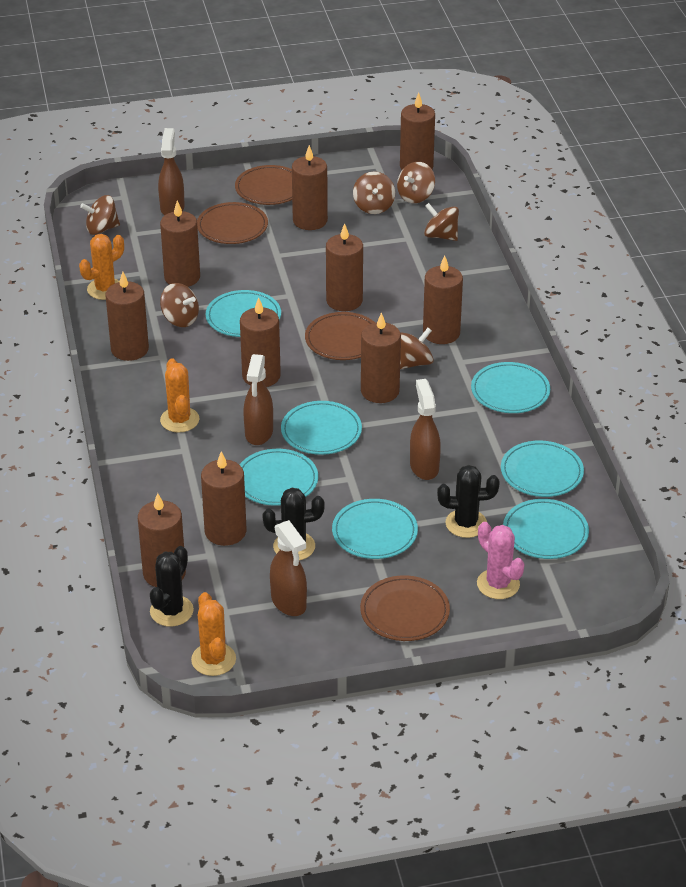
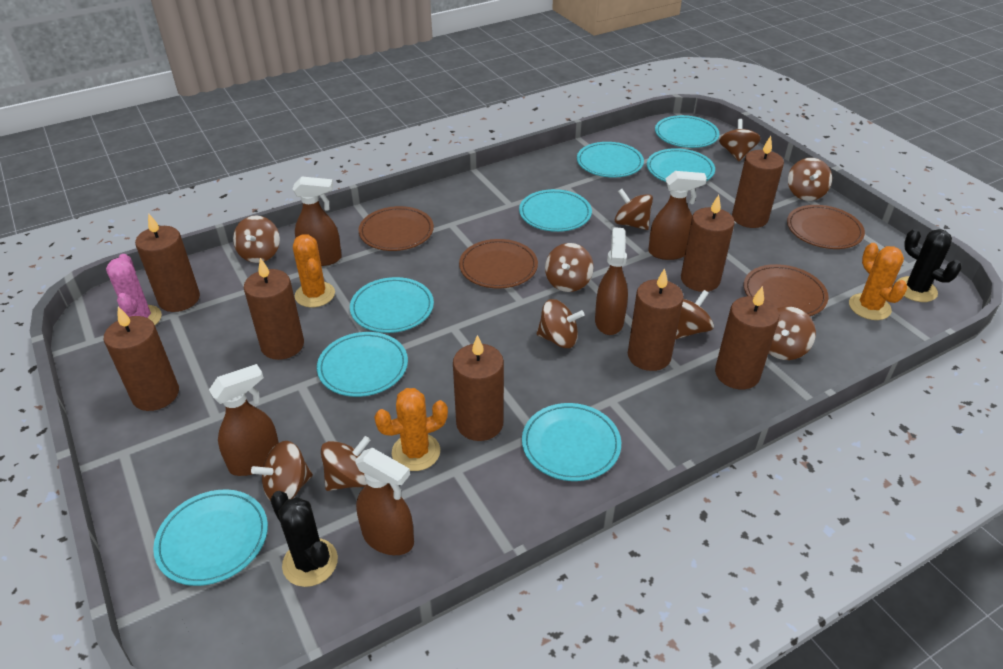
black cactus: 3 -> 2
brown candle: 10 -> 8
brown spinning top: 6 -> 10
brown spray bottle: 4 -> 5
turquoise plate: 7 -> 8

